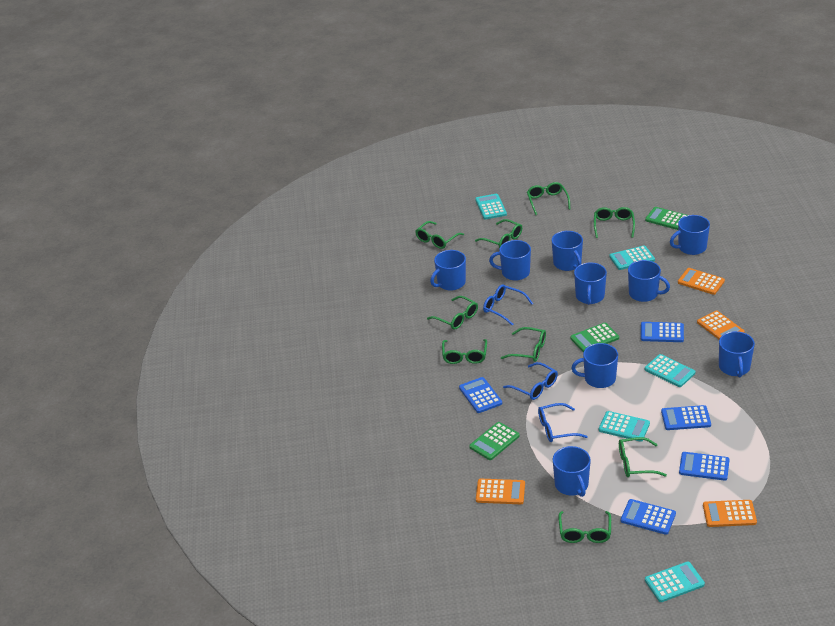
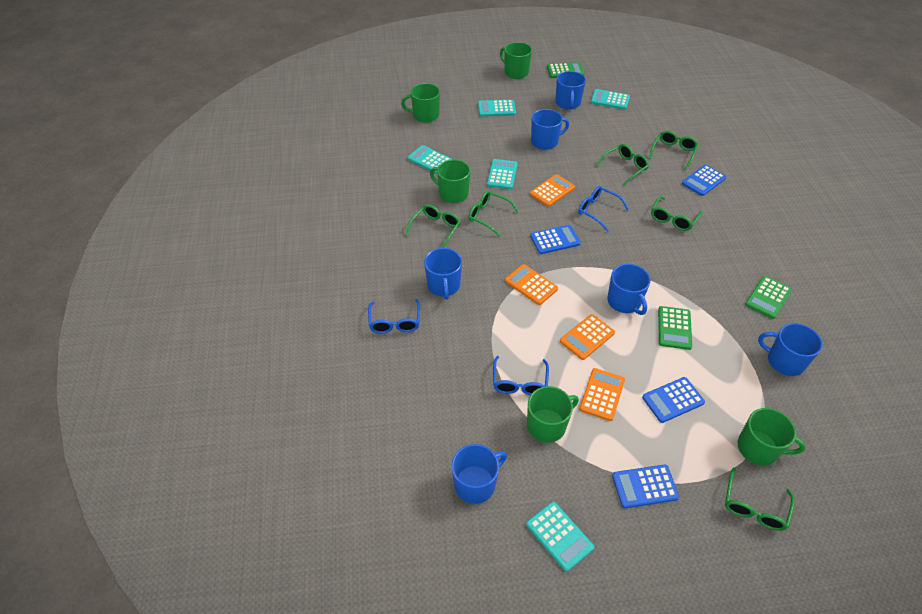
blue calculator: 5 -> 4
blue mug: 9 -> 6
green glasses: 9 -> 6
green mug: 0 -> 5

